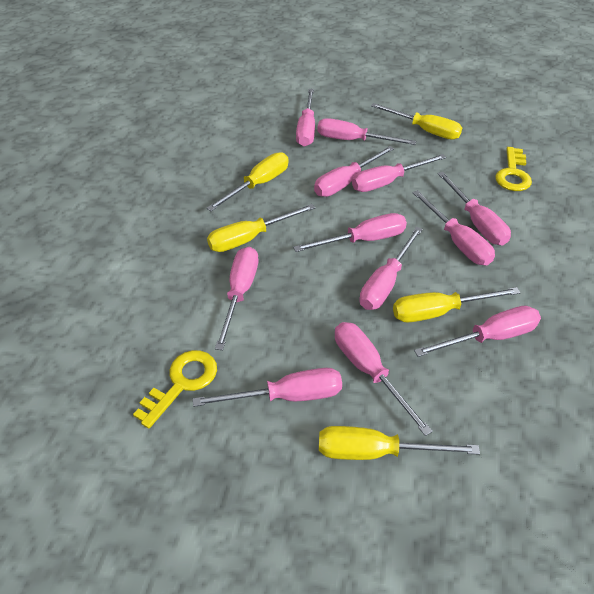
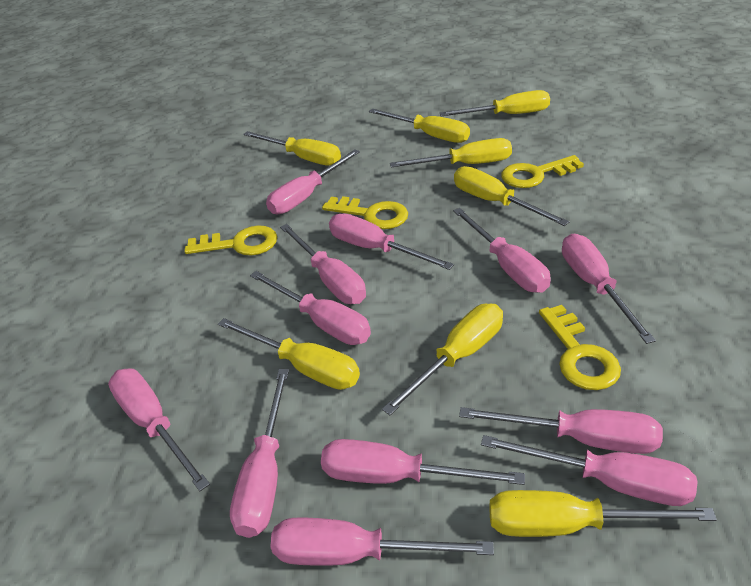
yellow key: 2 -> 4
yellow screwdriver: 5 -> 8

